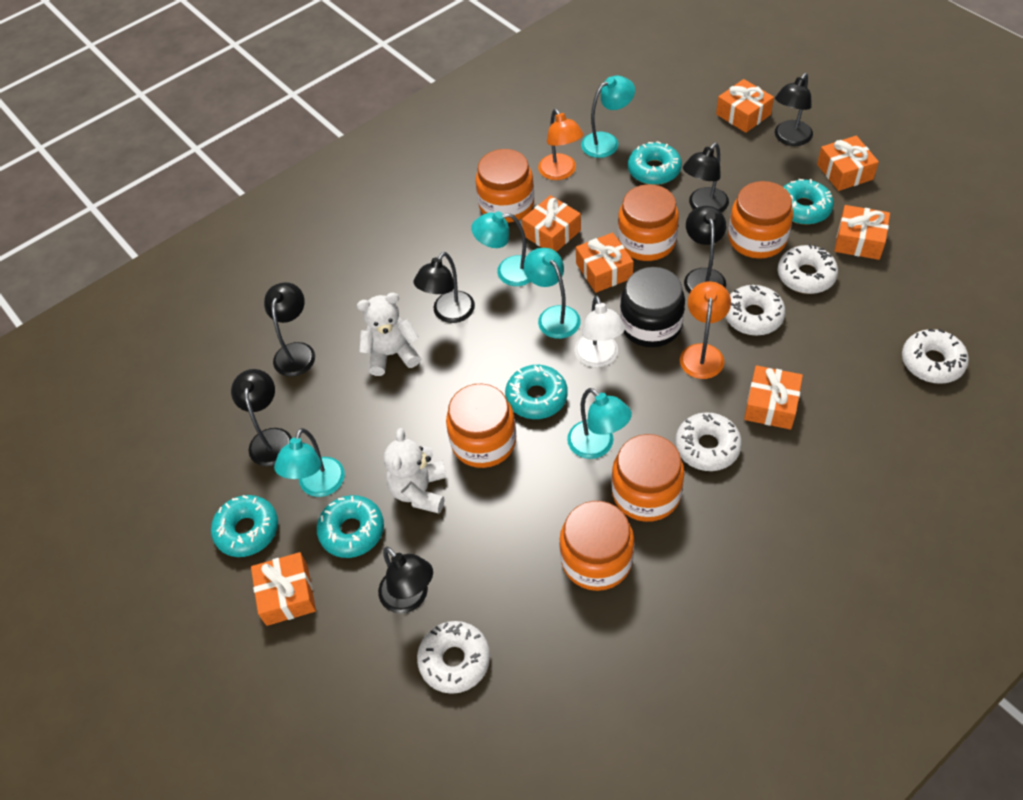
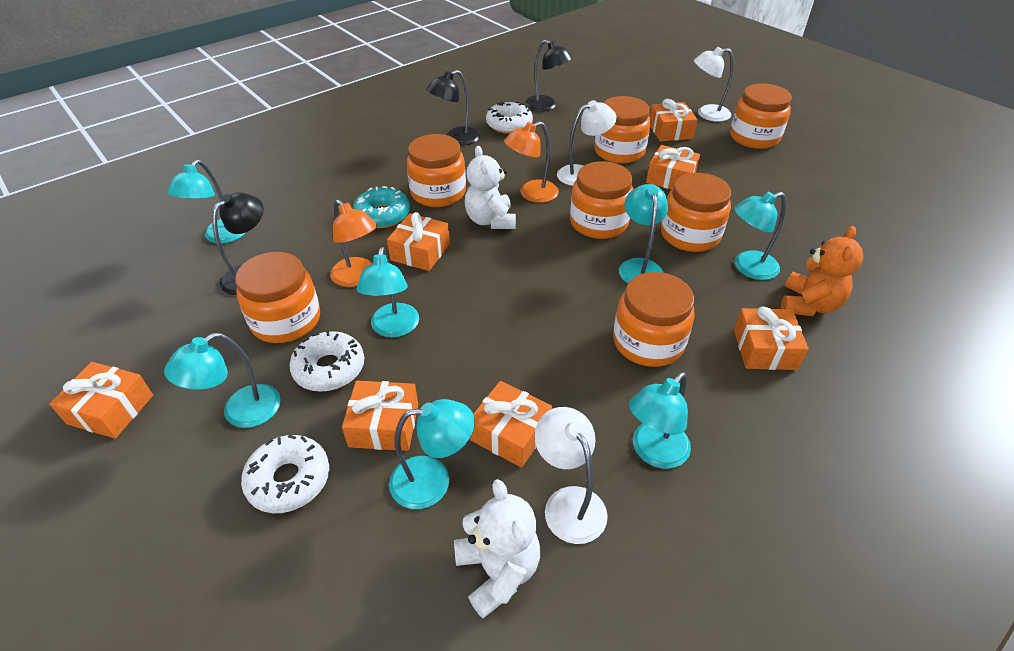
black jar: 1 -> 0
black lamp: 7 -> 3
orange jar: 6 -> 7
orange teddy bear: 0 -> 1
turquoise donut: 5 -> 1
turquoise lamp: 5 -> 7
white donut: 5 -> 3
white lamp: 1 -> 3

